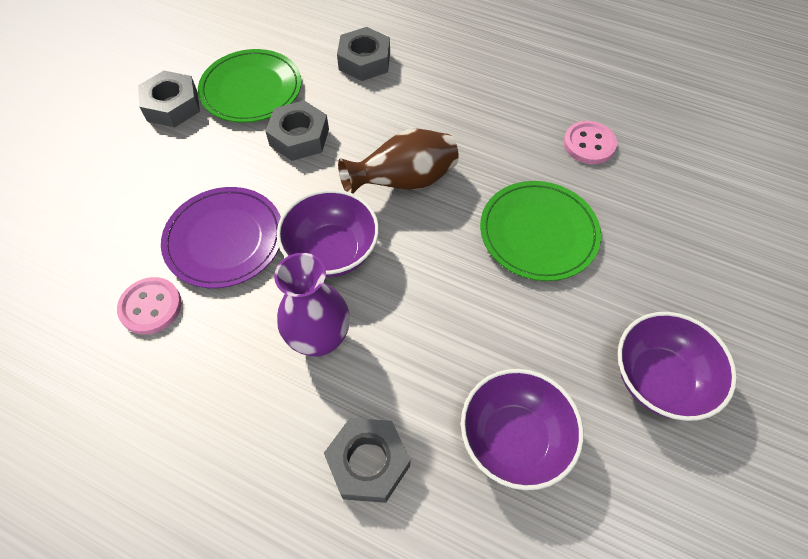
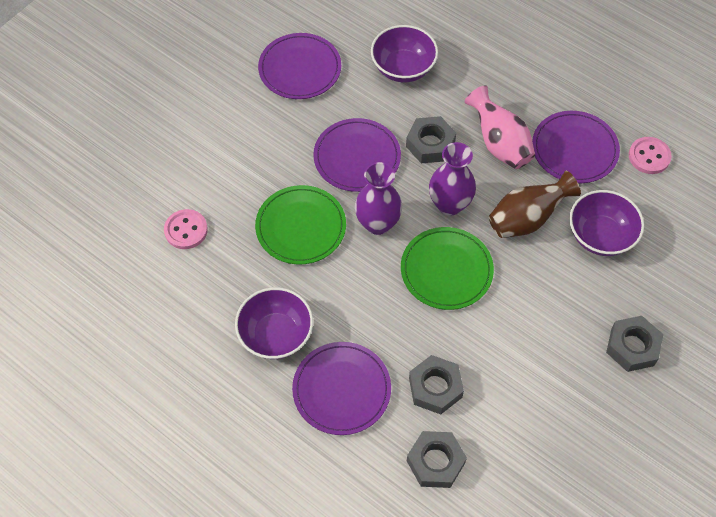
pink vase: 0 -> 1
purple plate: 1 -> 4
purple vase: 1 -> 2

